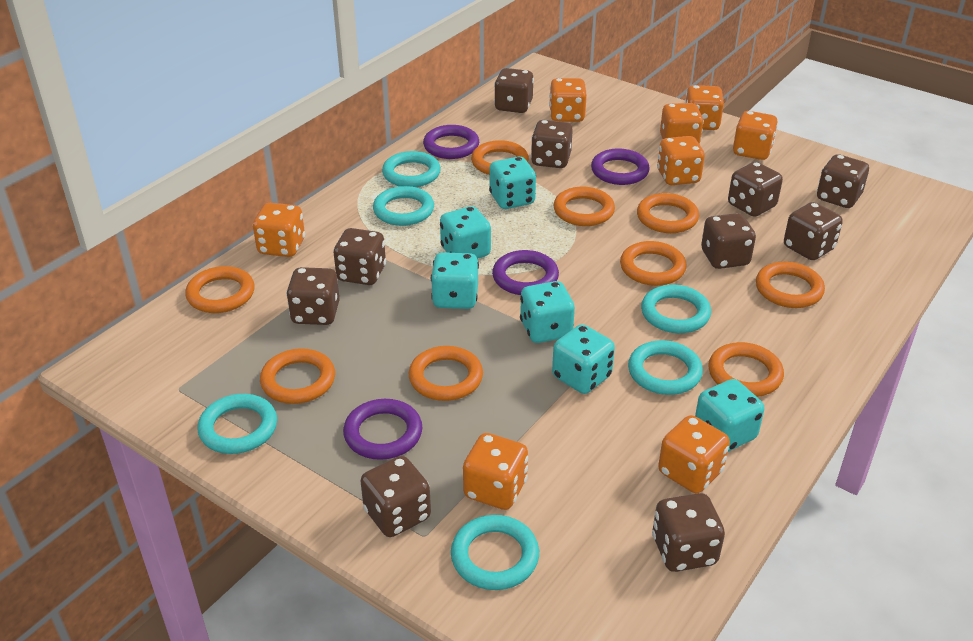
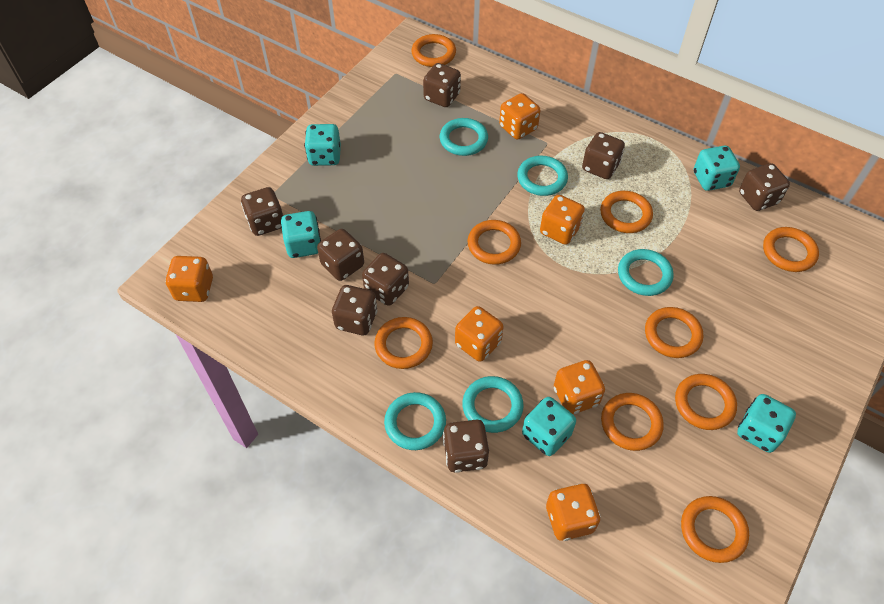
brown dice: 10 -> 8
orange dice: 8 -> 6
purple ring: 4 -> 0
turquoise dice: 6 -> 5
turquoise ring: 6 -> 5

